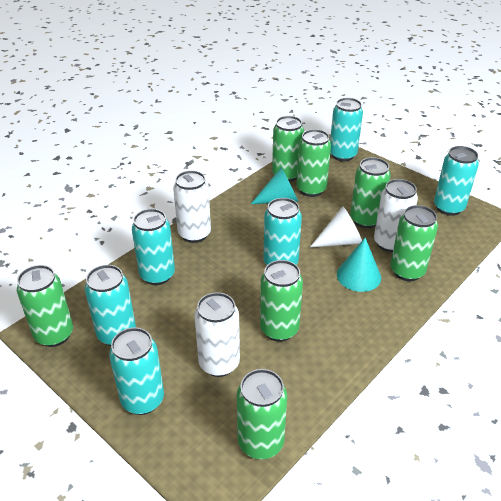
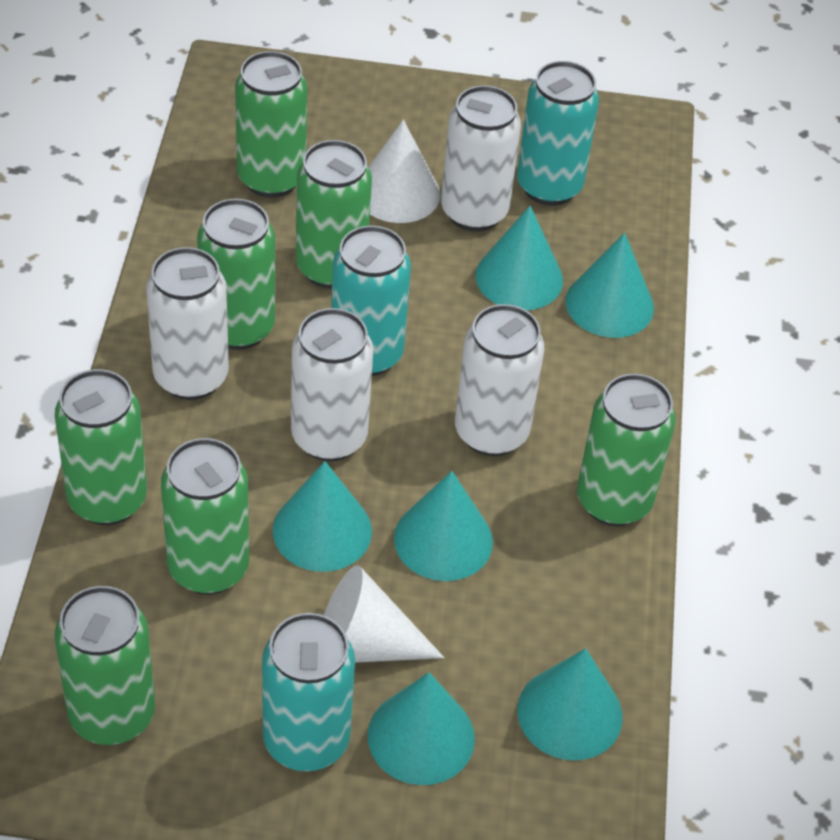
turquoise can: 6 -> 3
turquoise cone: 2 -> 6
white can: 3 -> 4
white cone: 1 -> 2

